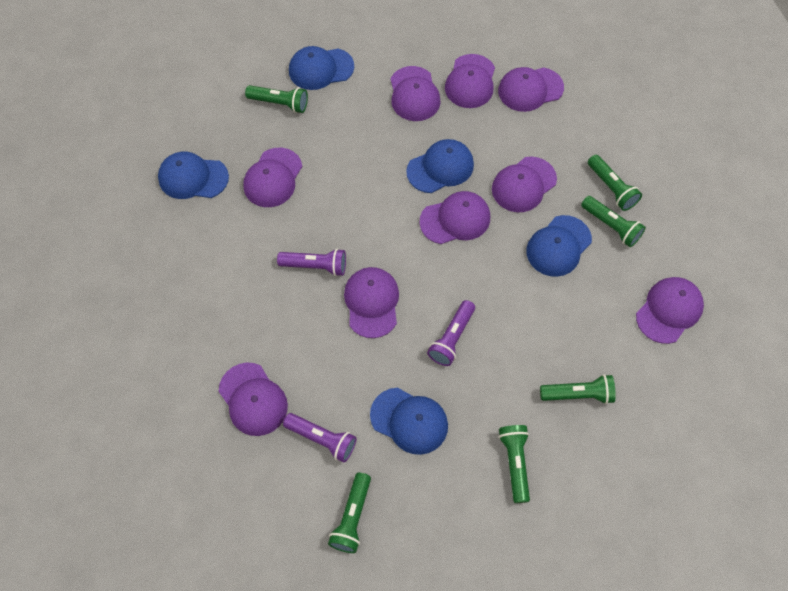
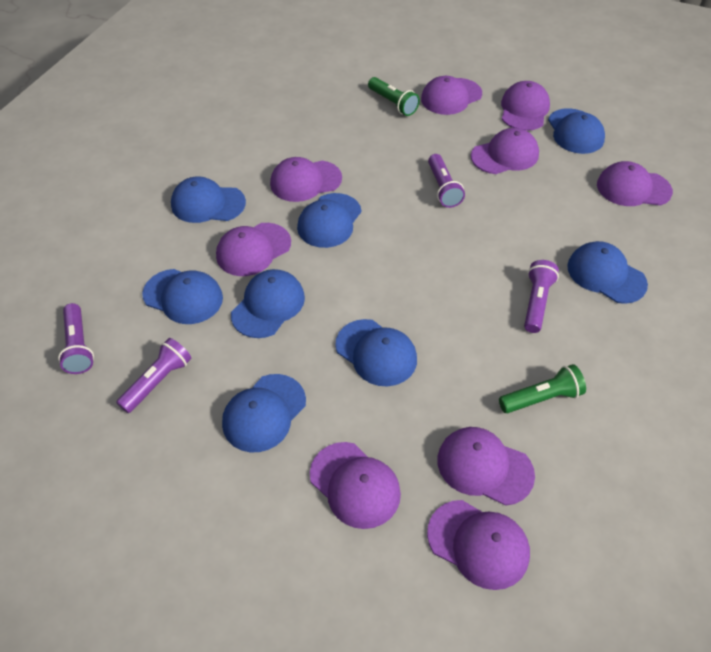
blue cap: 5 -> 8
green flashlight: 6 -> 2
purple flashlight: 3 -> 4

